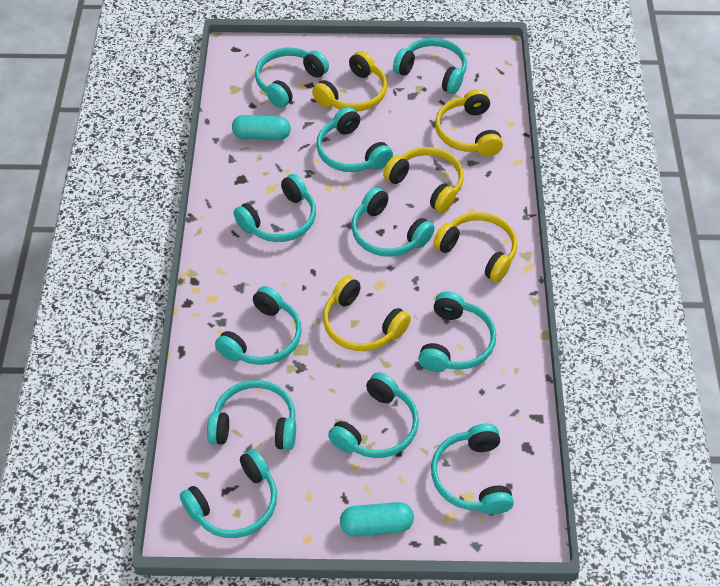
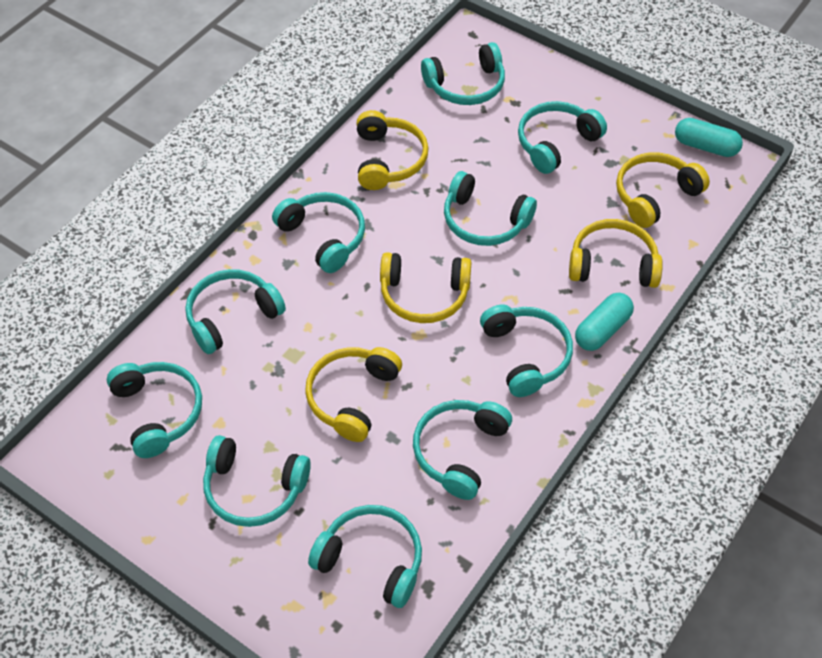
turquoise headphones: 11 -> 10

